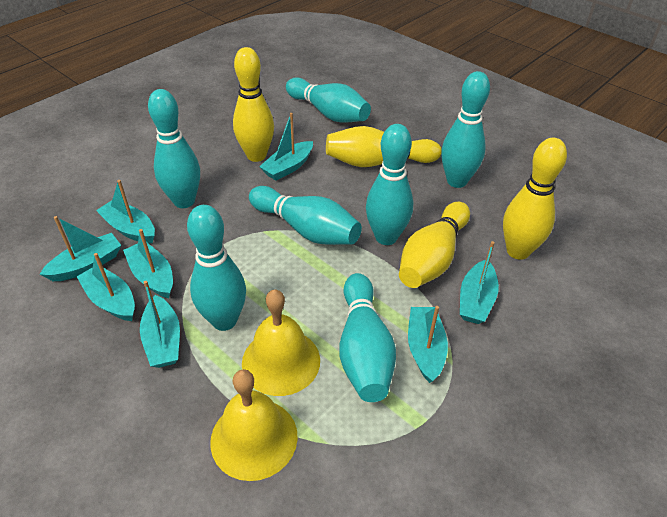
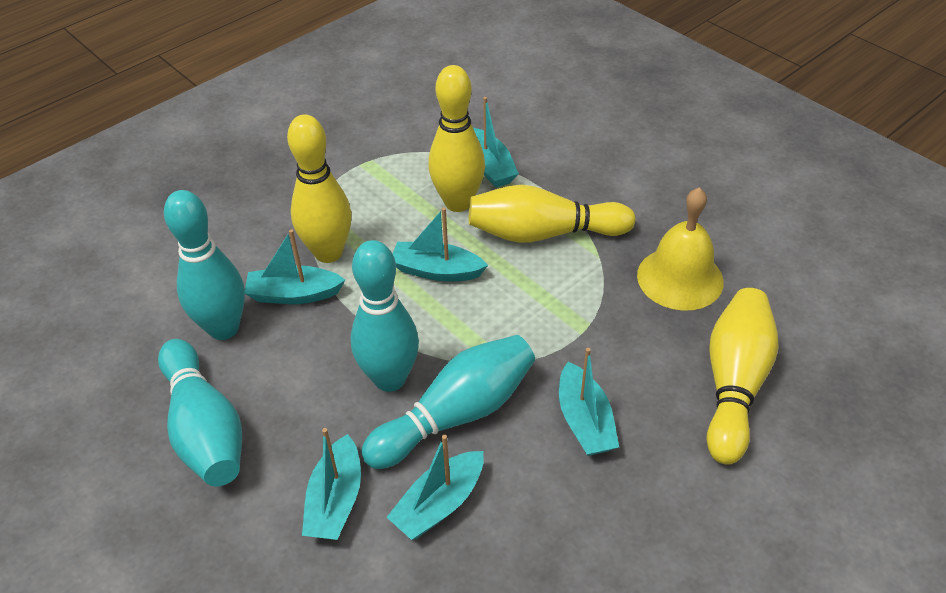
turquoise boat: 8 -> 6
turquoise bowling pin: 7 -> 4
yellow bell: 2 -> 1

